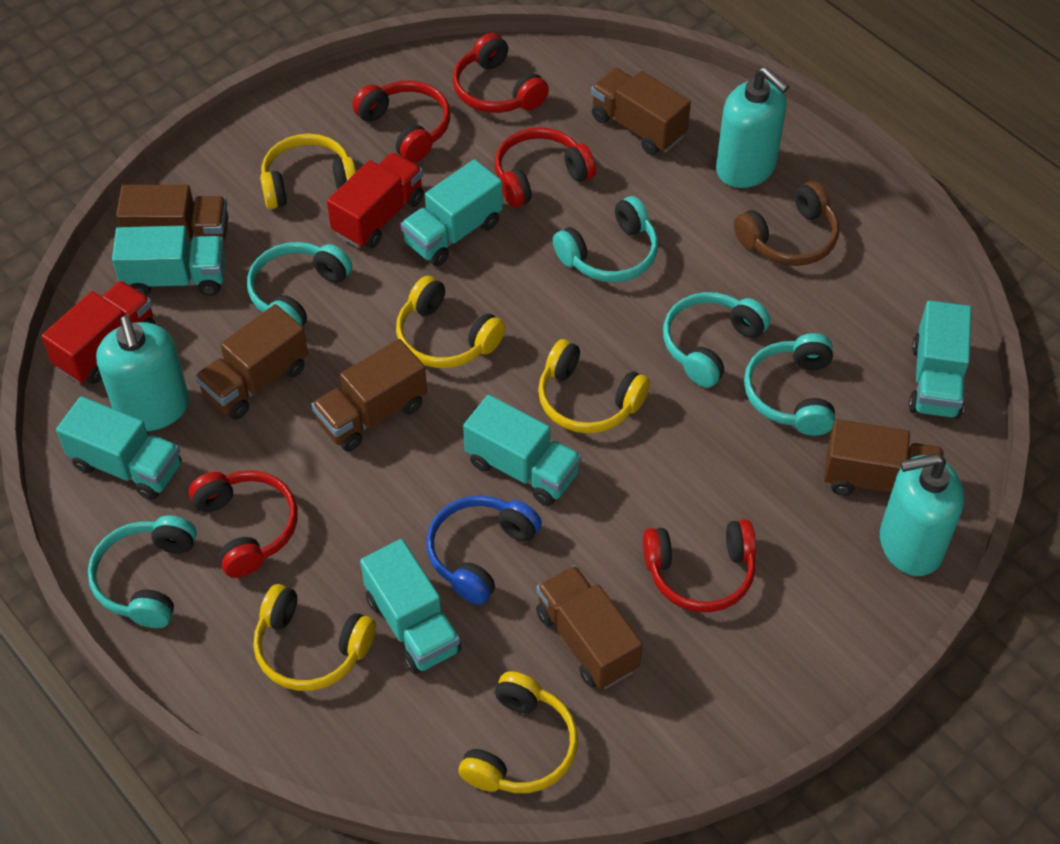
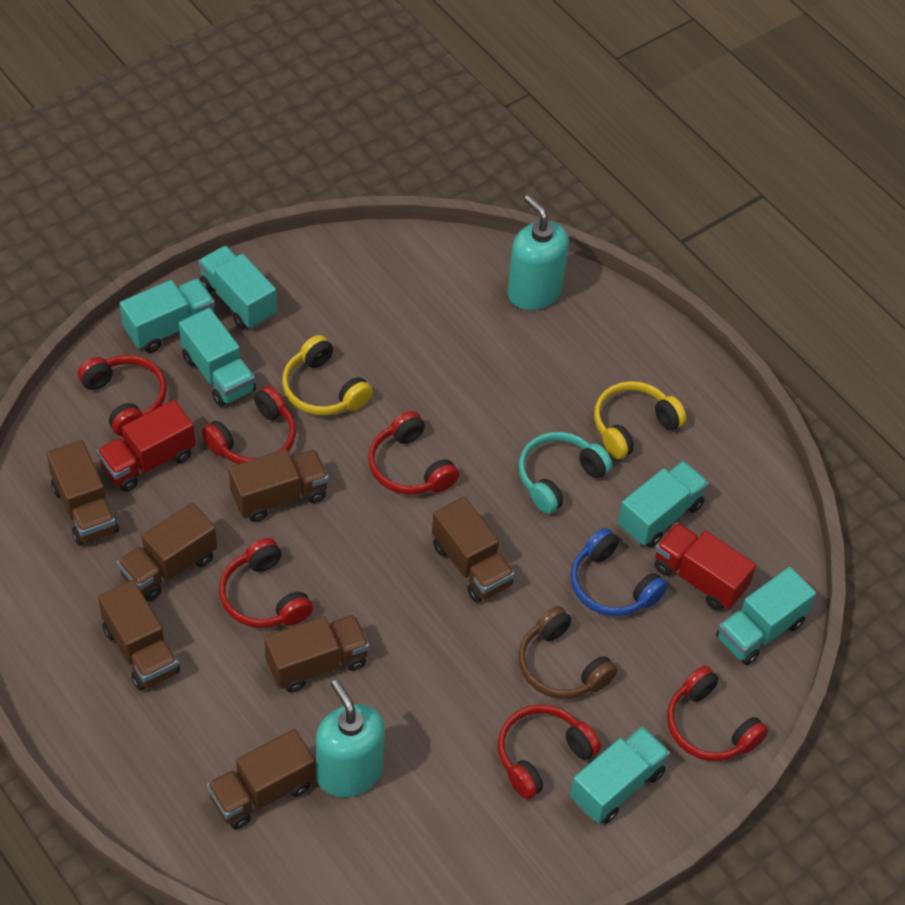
brown truck: 6 -> 7
red headphones: 5 -> 6
turquoise headphones: 5 -> 1
turquoise soap dispenser: 3 -> 2
yellow headphones: 5 -> 2

